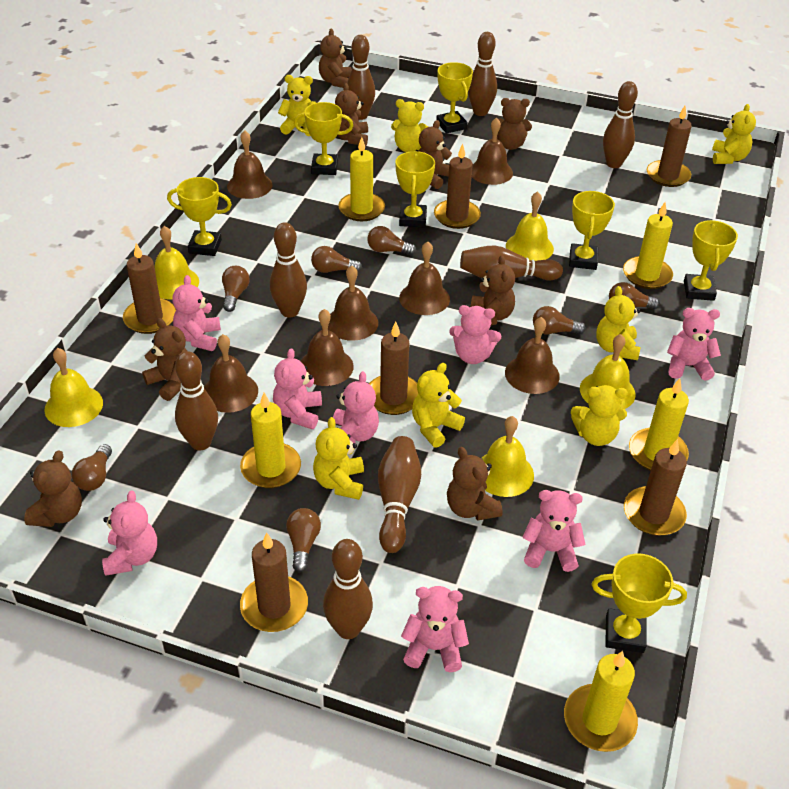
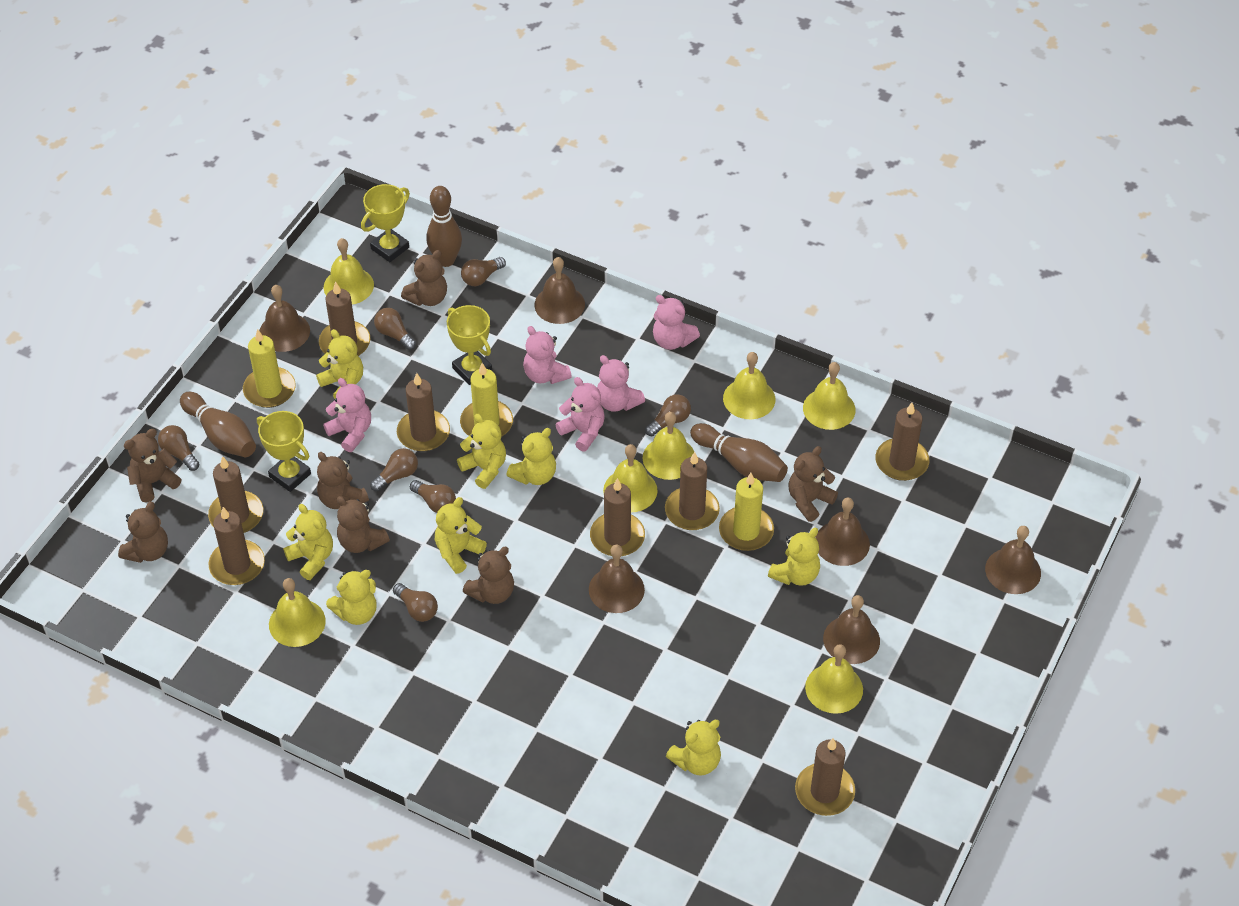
brown bell: 7 -> 6
brown bowling pin: 8 -> 3
brown candle: 6 -> 8
brown teddy bear: 8 -> 7
pink teddy bear: 8 -> 5
yellow bell: 5 -> 7
yellow candle: 5 -> 3
yellow teddy bear: 7 -> 8
yellow trophy: 7 -> 3

